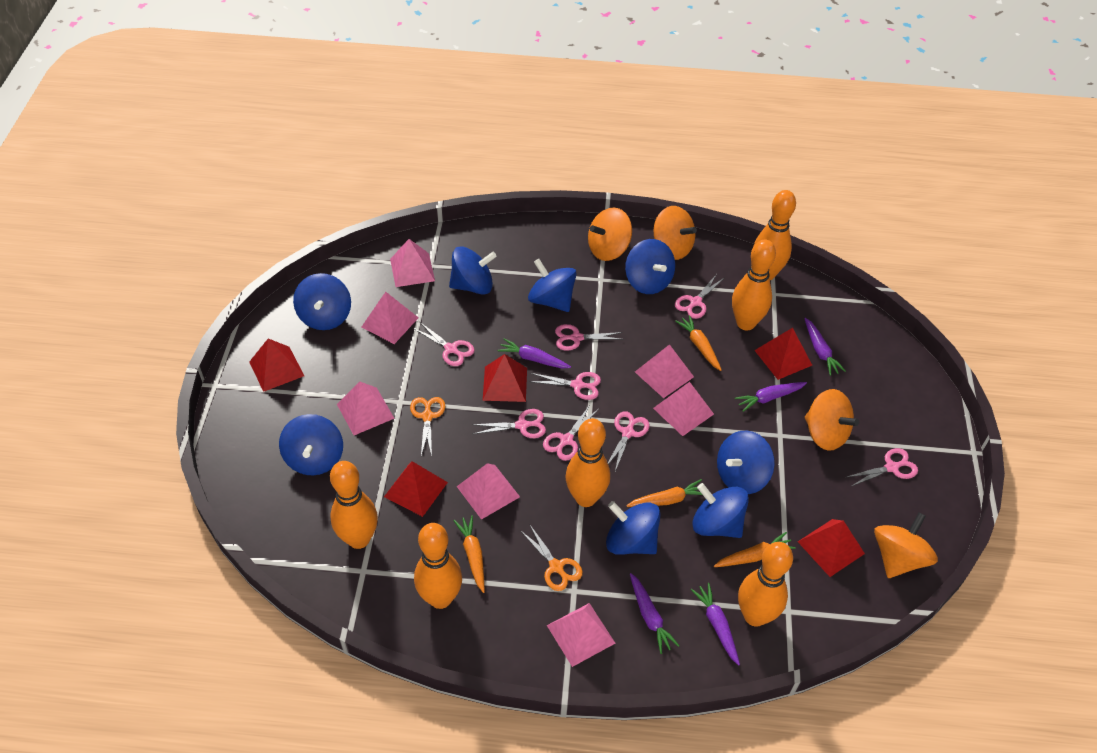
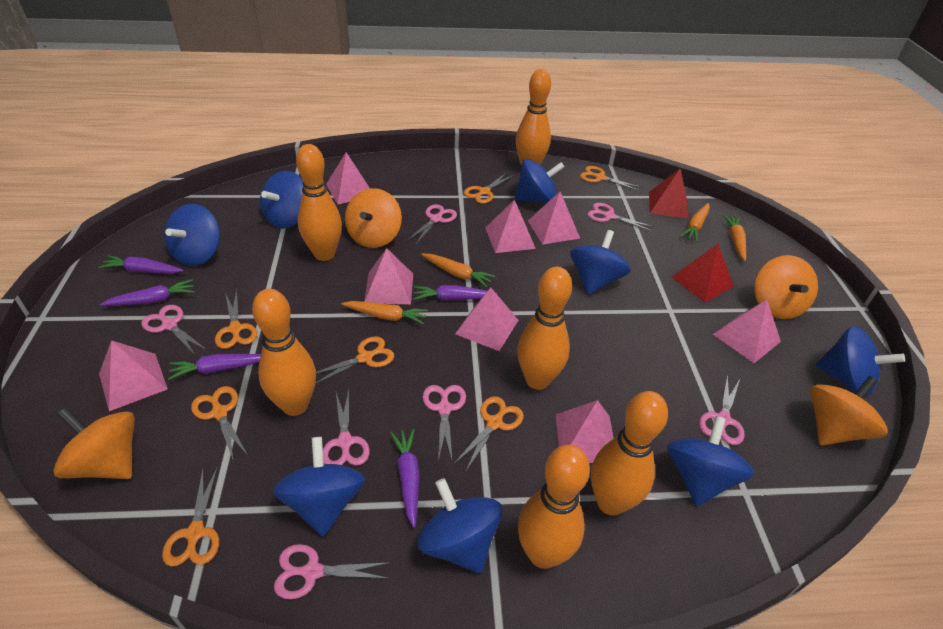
orange scissors: 2 -> 7
pink pyramid: 7 -> 8
pink scissors: 8 -> 7
red pyramid: 5 -> 2

